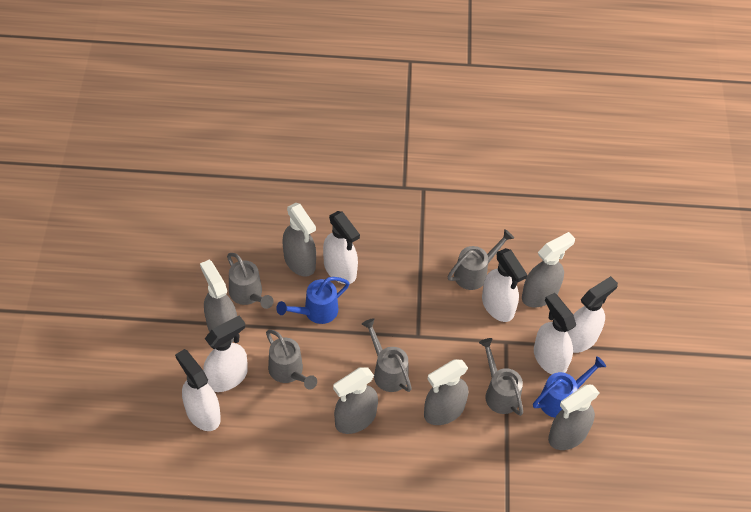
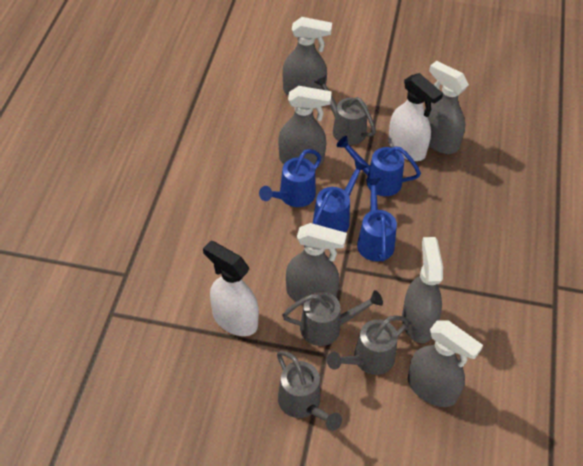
blue watering can: 2 -> 4
grey watering can: 5 -> 4
white spray bottle: 6 -> 2

